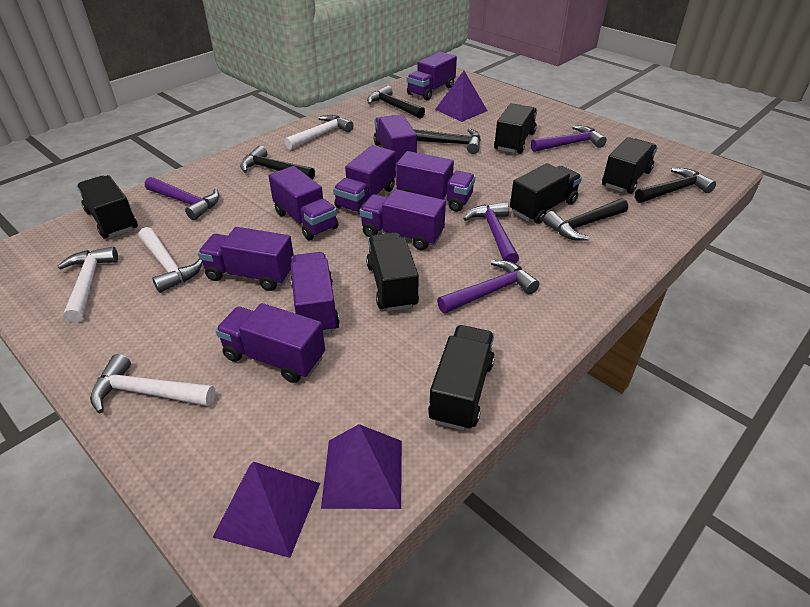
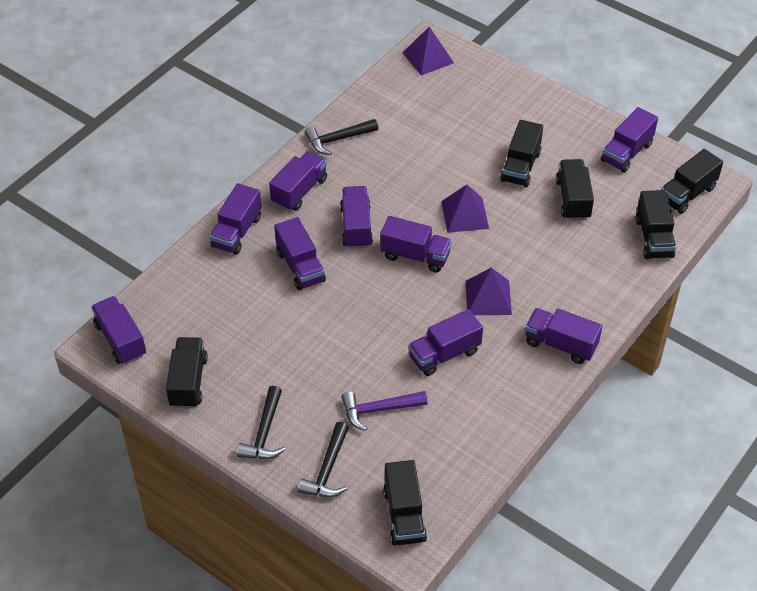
black hammer: 5 -> 3
purple hammer: 4 -> 1
white hammer: 4 -> 0

